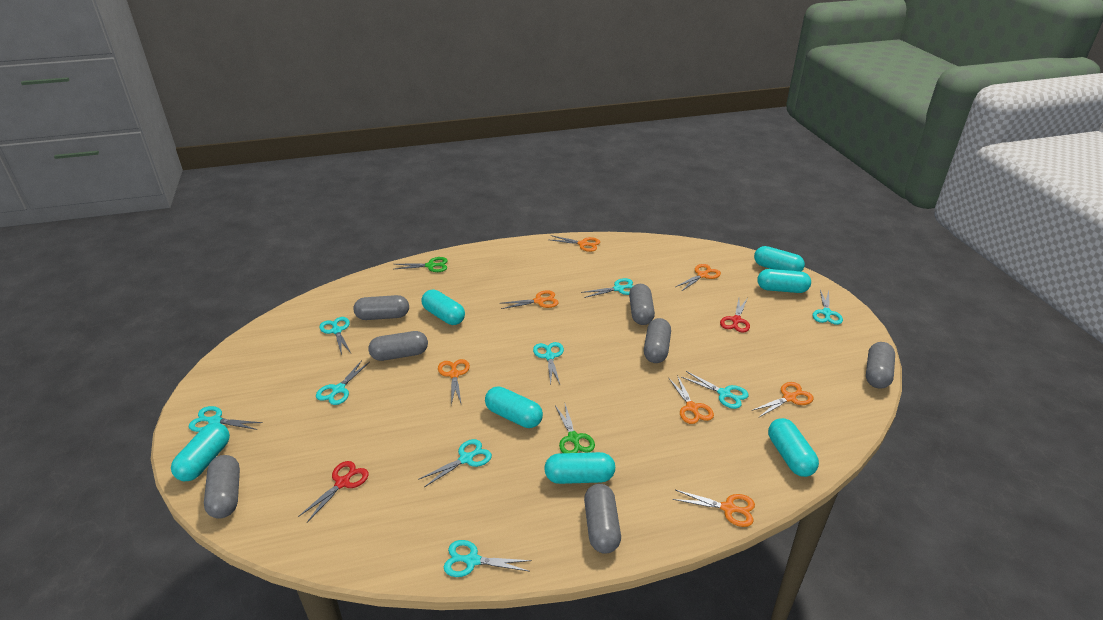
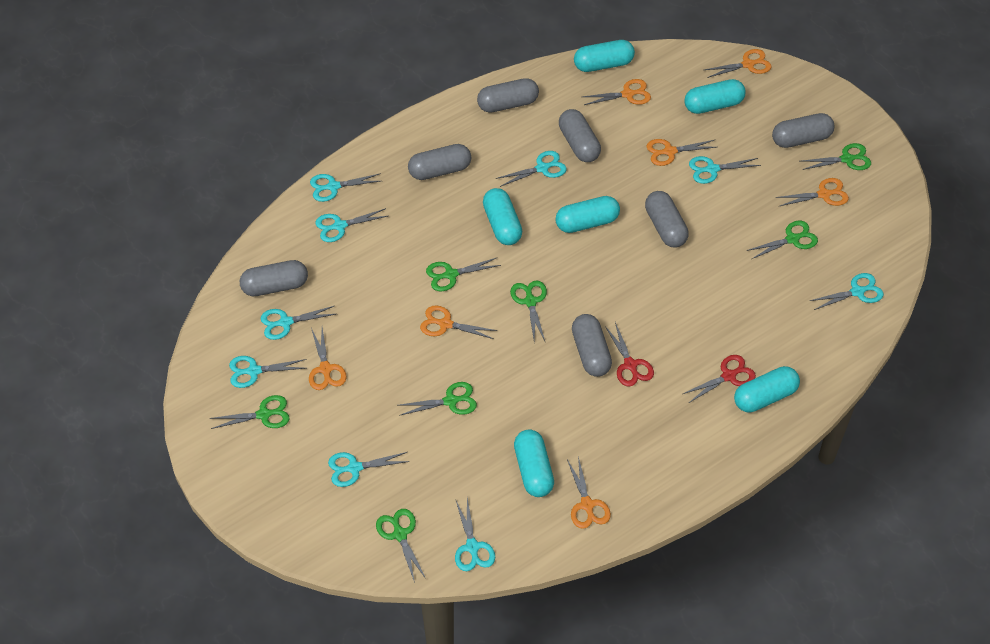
green scissors: 2 -> 7
turquoise capsule: 7 -> 6

